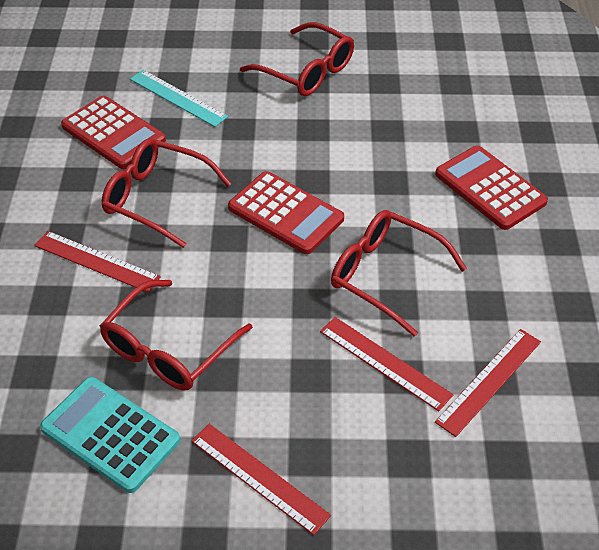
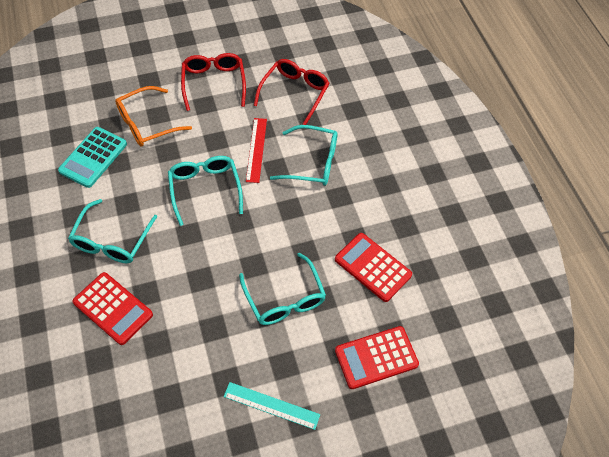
orange glasses: 0 -> 1
red glasses: 4 -> 2
red ruler: 4 -> 1
turquoise glasses: 0 -> 4

